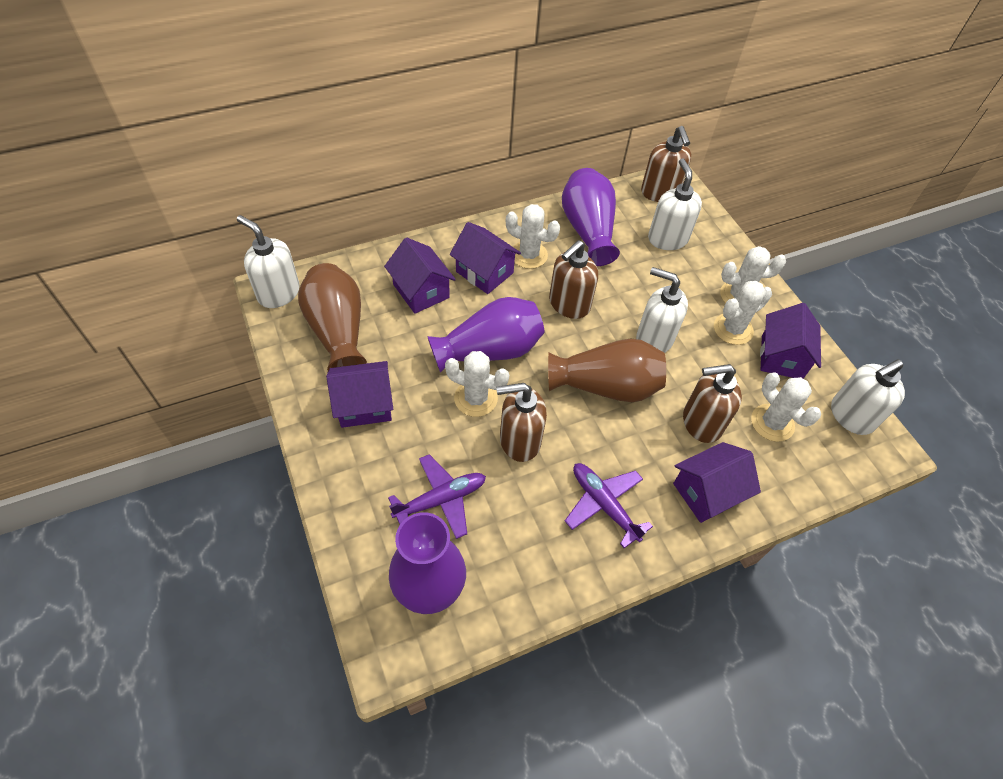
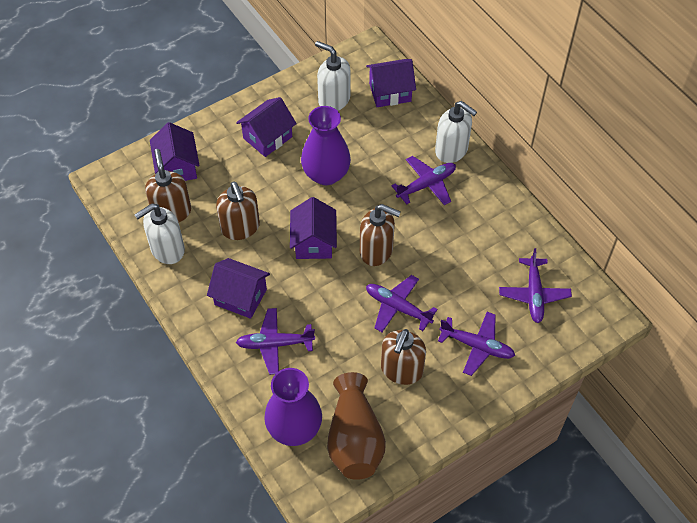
brown vase: 2 -> 1
purple plane: 2 -> 5
purple vase: 3 -> 2
white cactus: 5 -> 0
white soap dispenser: 4 -> 3

